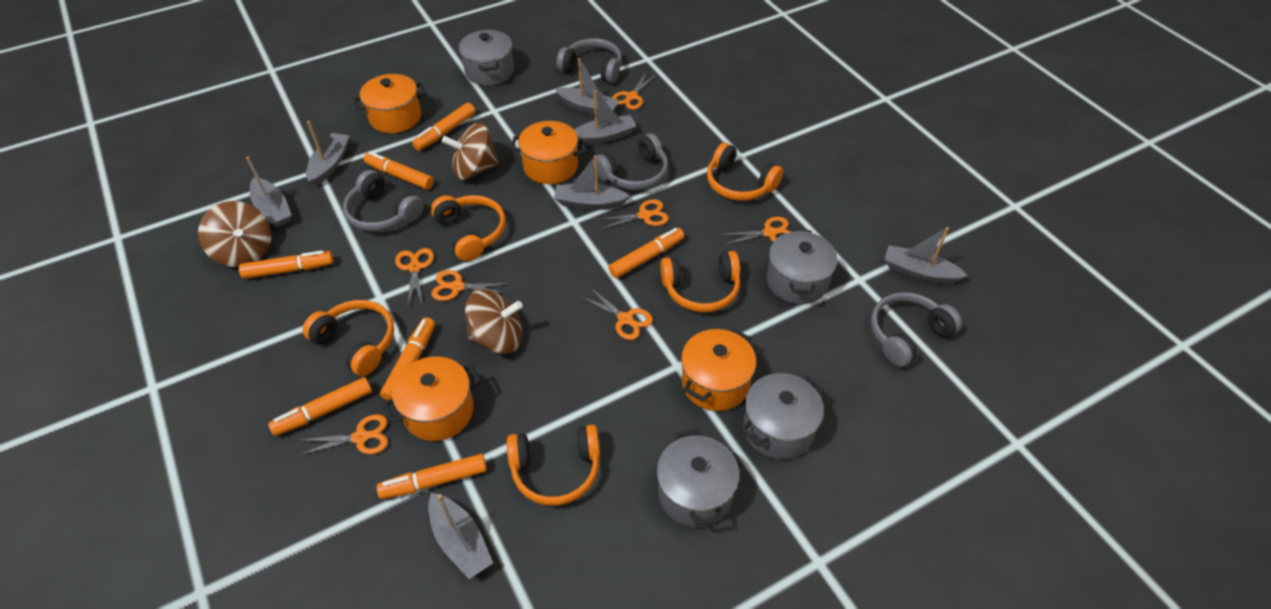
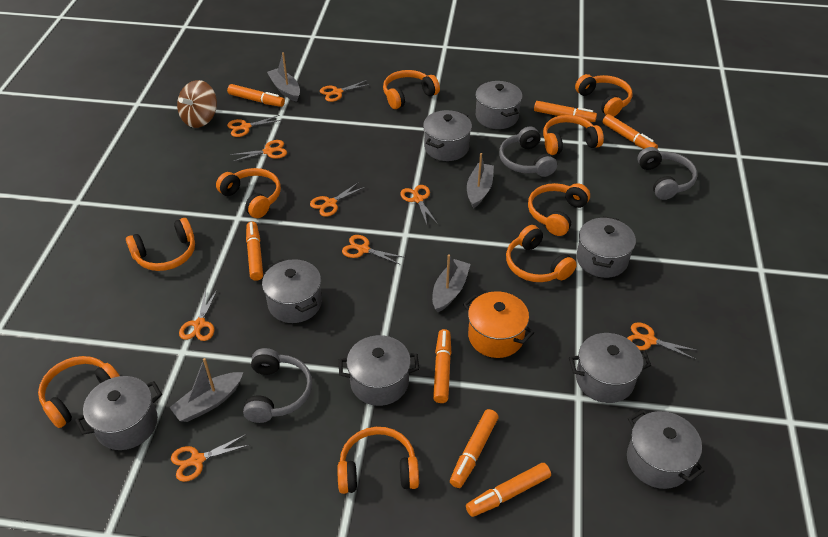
brown spinning top: 3 -> 1
grey boat: 7 -> 4
grey headphones: 4 -> 3
grey pot: 4 -> 8
orange headphones: 5 -> 9
orange pot: 4 -> 1
orange scissors: 7 -> 9

